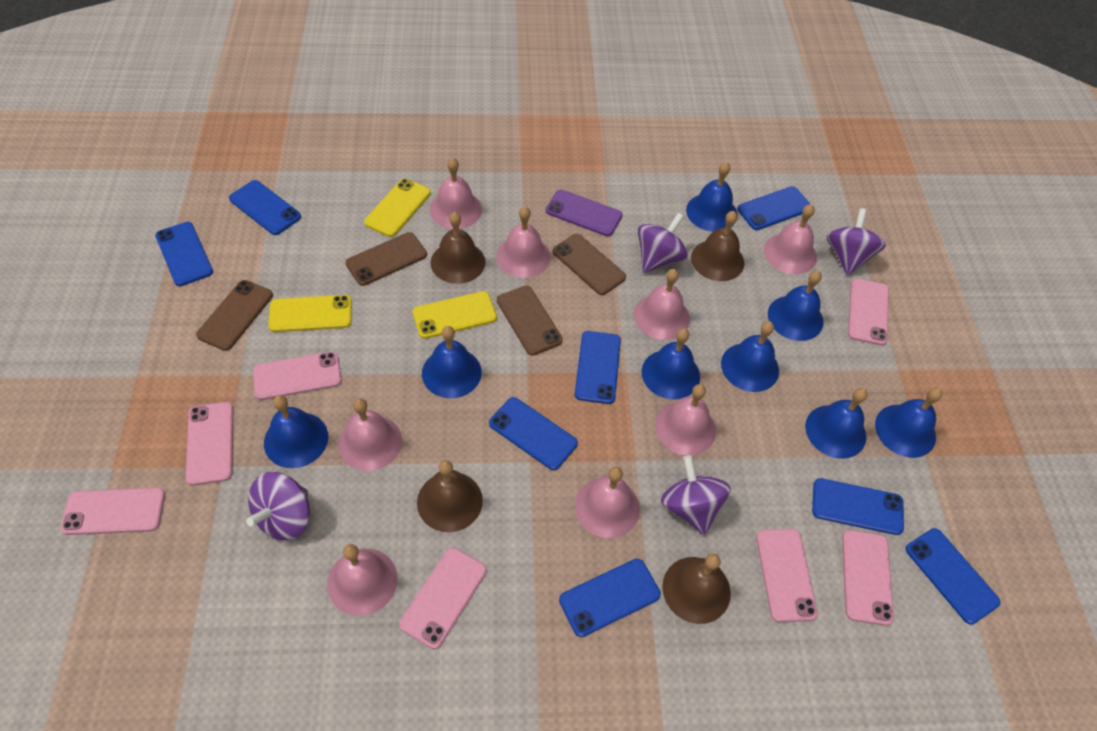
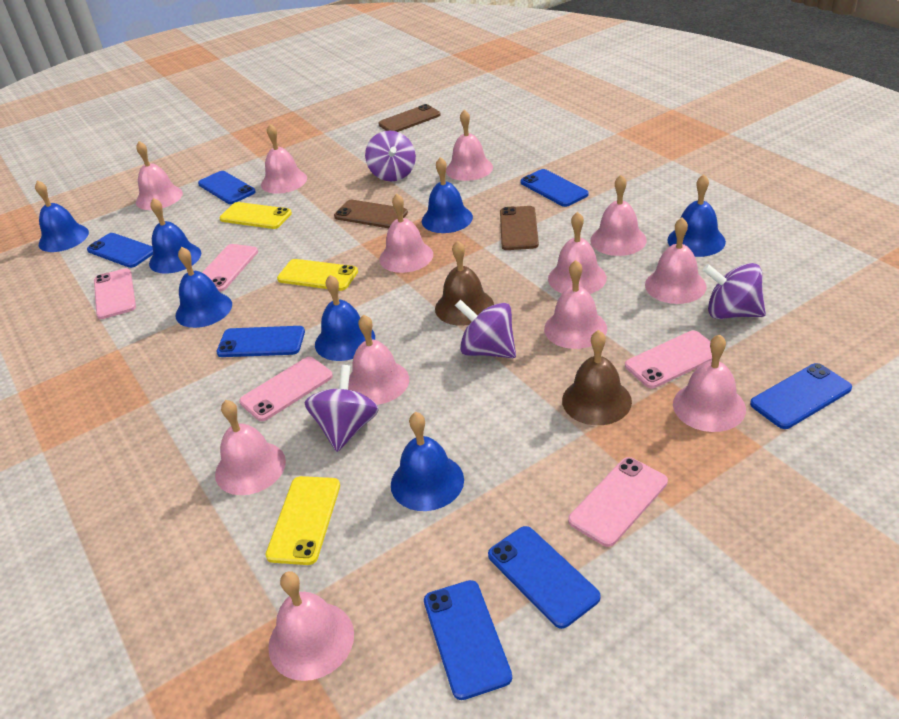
blue bell: 8 -> 7
blue phone: 8 -> 7
brown bell: 4 -> 2
brown phone: 4 -> 3
pink bell: 8 -> 12
pink phone: 7 -> 5
purple phone: 1 -> 0

